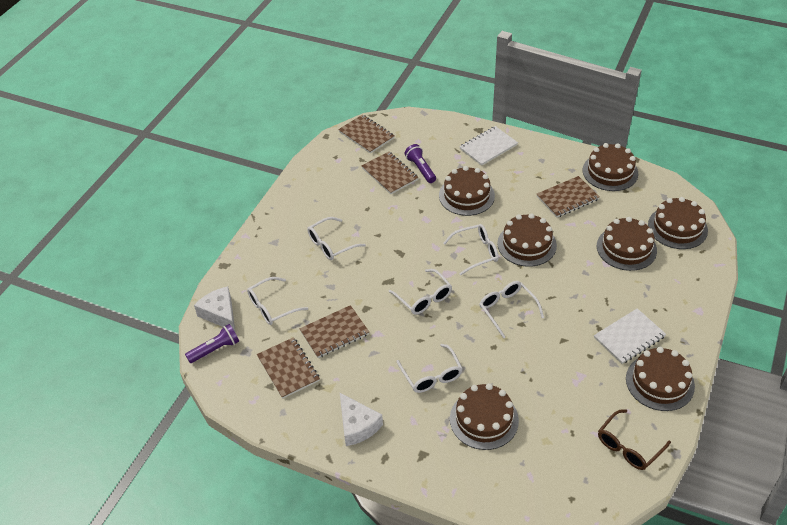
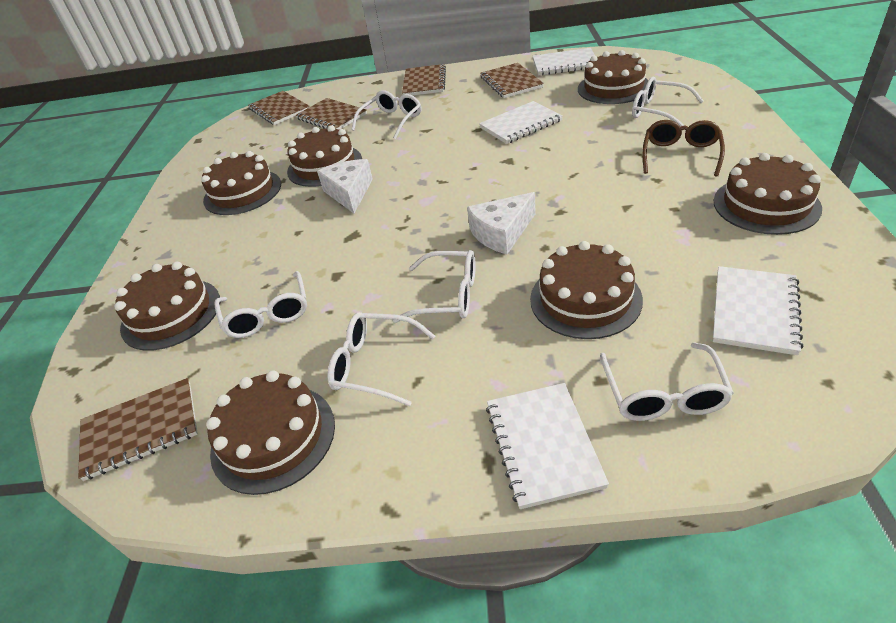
purple flashlight: 2 -> 0
white notebook: 2 -> 4

